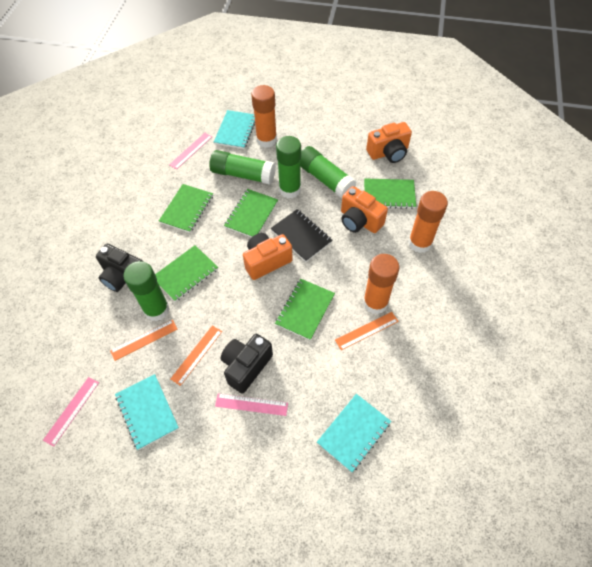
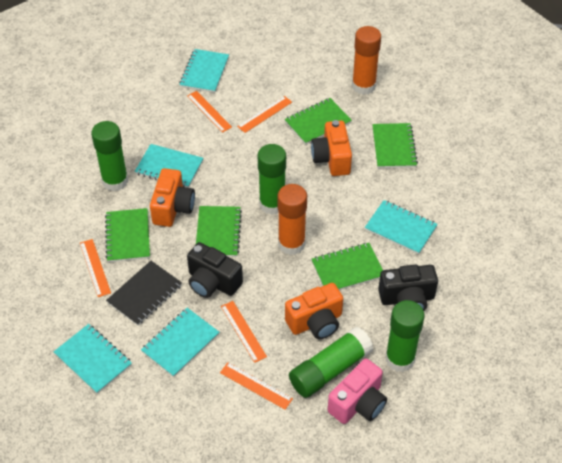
orange glue stick: 3 -> 2
orange ruler: 3 -> 5
pink camera: 0 -> 1
pink ruler: 3 -> 0
turquoise notebook: 3 -> 5

